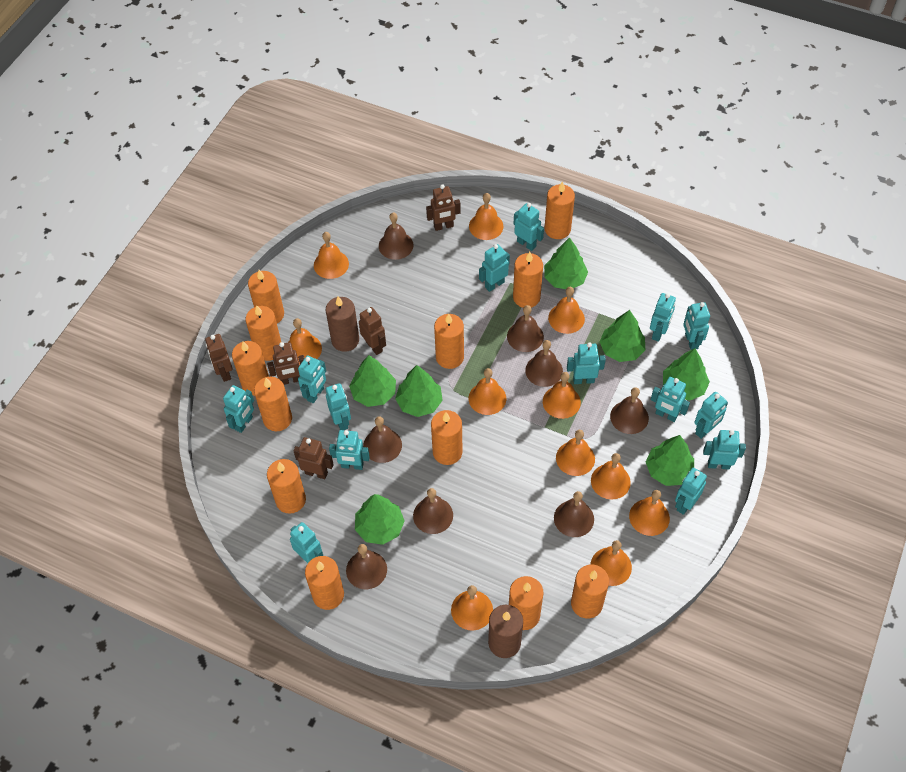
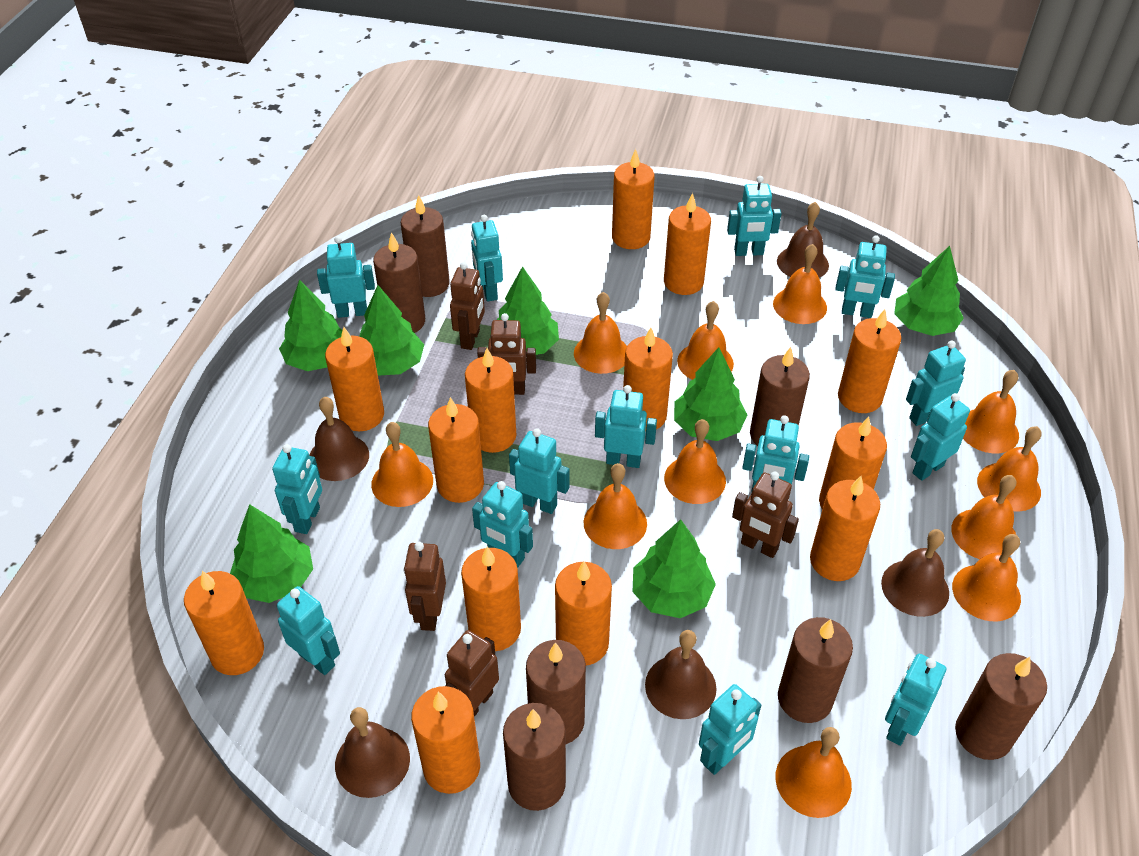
brown bell: 8 -> 5
brown candle: 2 -> 7
orange candle: 12 -> 13

